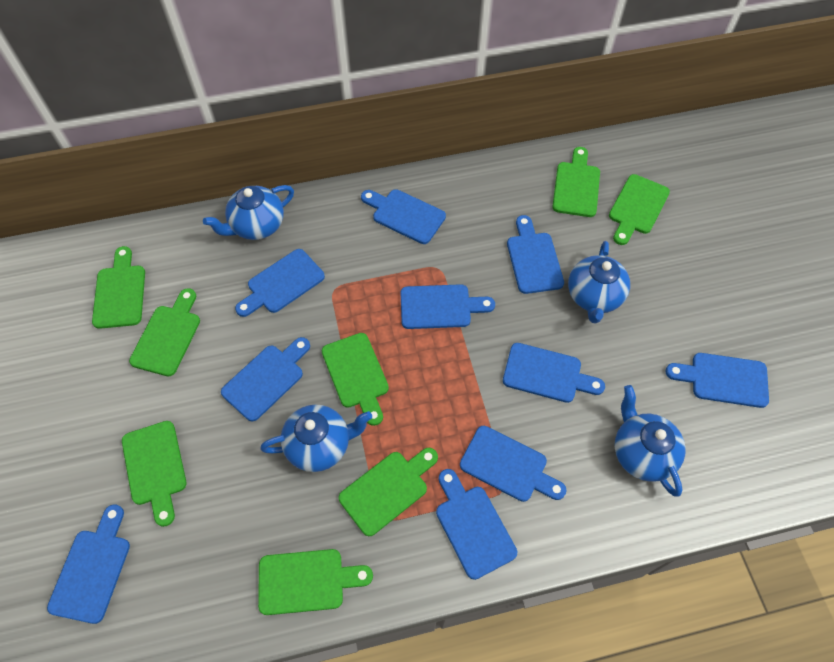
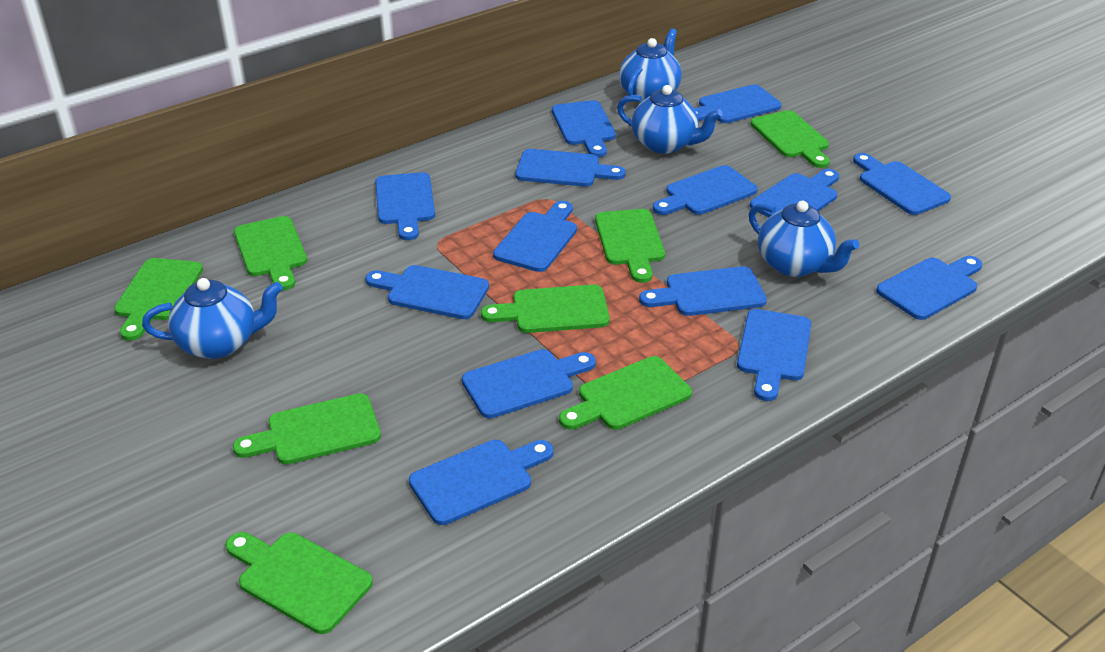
blue cutting board: 10 -> 14

